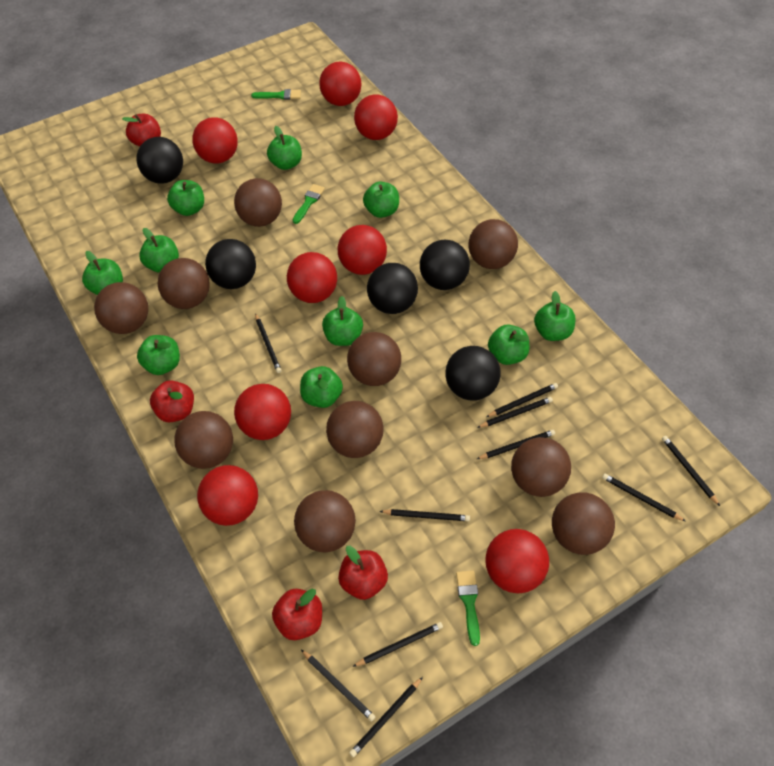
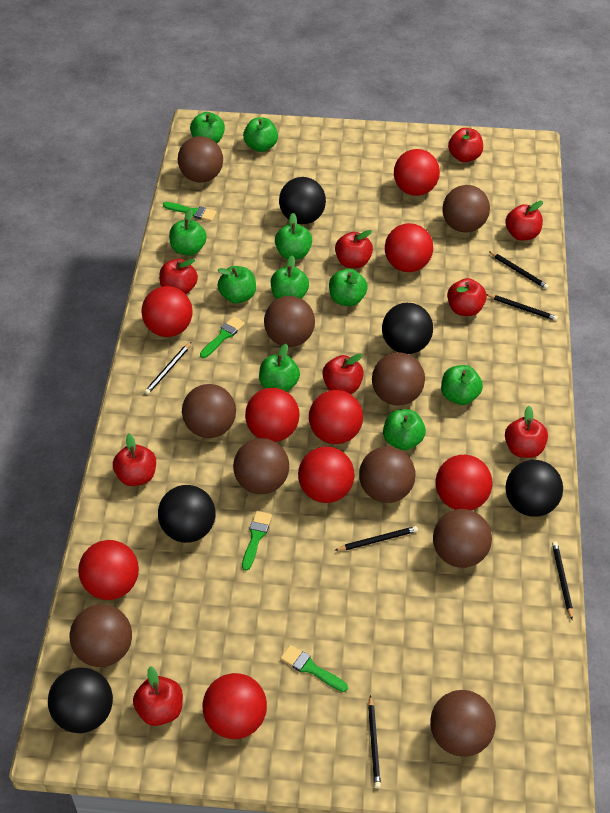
black pencil: 10 -> 6
green brush: 3 -> 4
red apple: 4 -> 9
red ball: 8 -> 9

